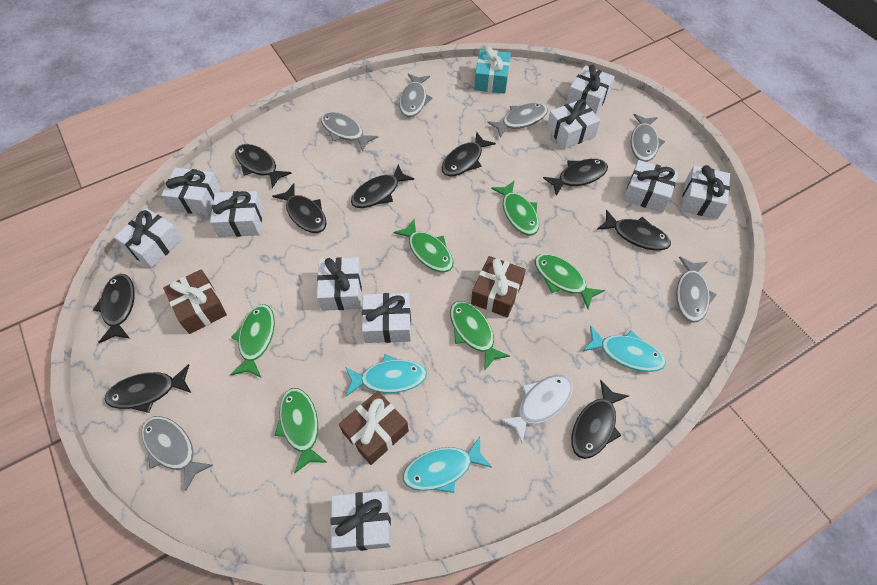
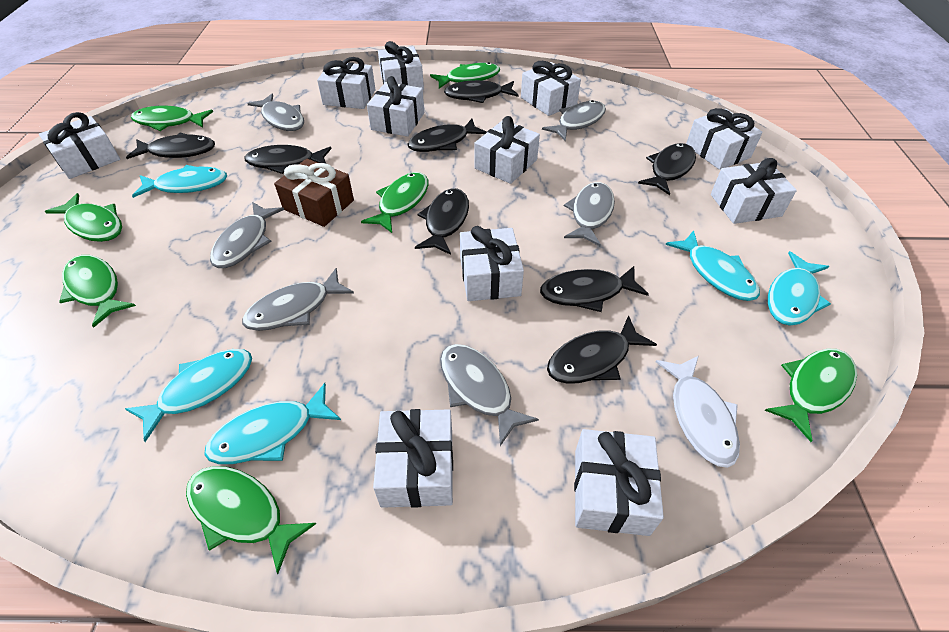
black fish: 9 -> 8
brown gift: 3 -> 1
green fish: 6 -> 7
turquoise fish: 3 -> 5
turquoise gift: 1 -> 0
white gift: 10 -> 11

